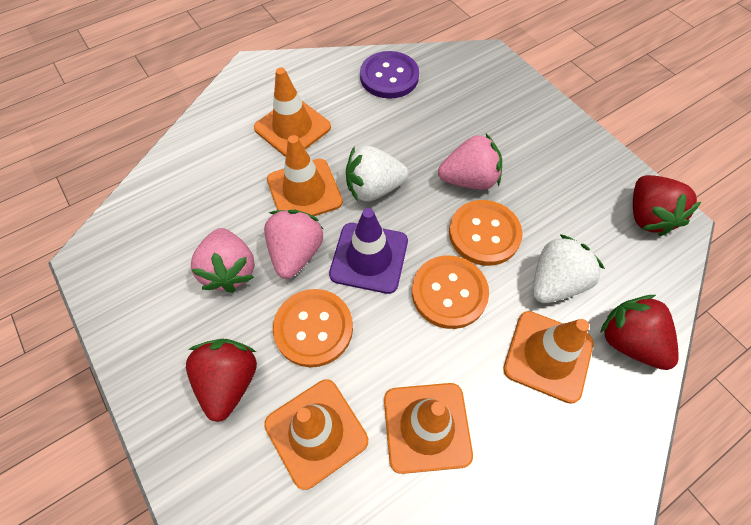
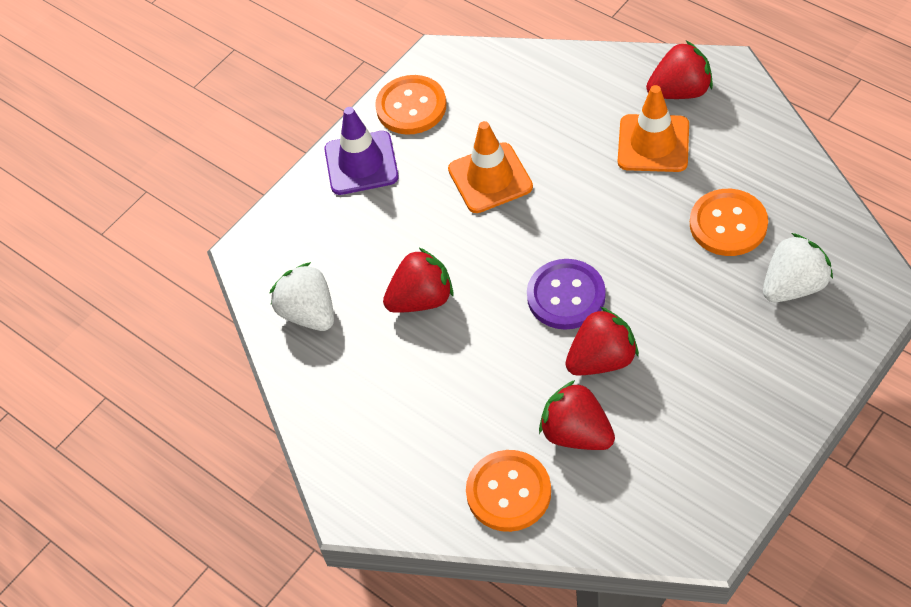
orange traffic cone: 5 -> 2
pink strawberry: 3 -> 0
red strawberry: 3 -> 4

